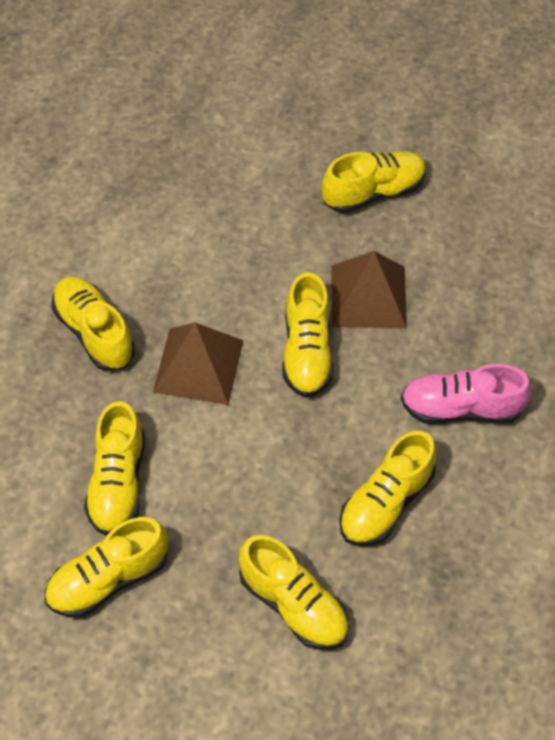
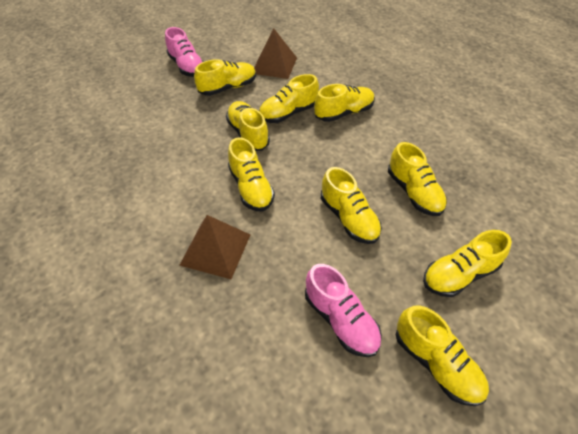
pink shoe: 1 -> 2
yellow shoe: 7 -> 9

